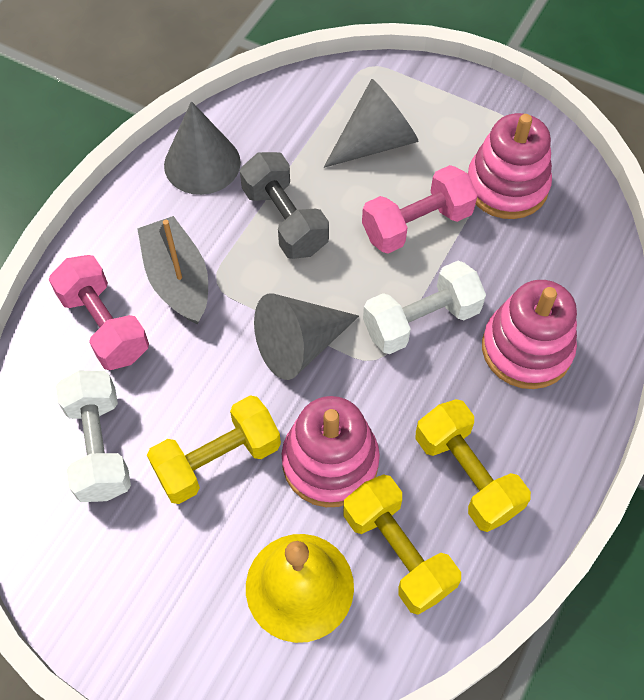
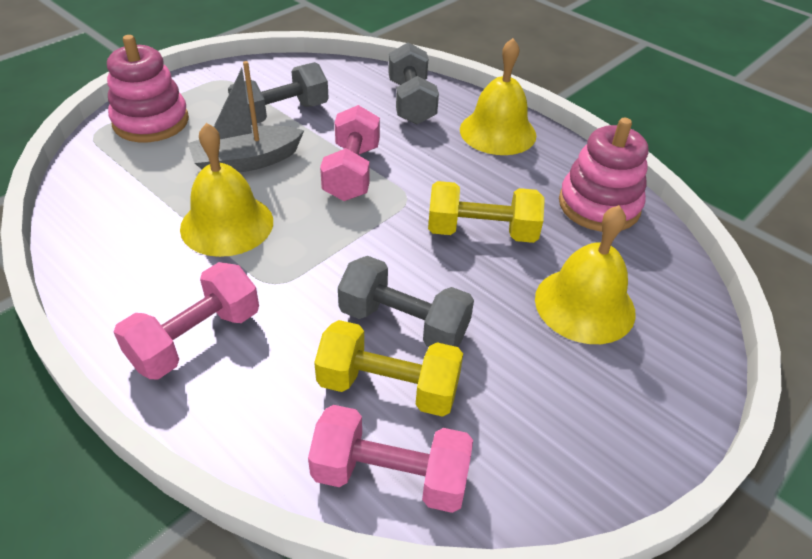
grey cone: 3 -> 0
grey dumbbell: 1 -> 3
pink dumbbell: 2 -> 3
pink stacking toy: 3 -> 2
white dumbbell: 2 -> 0
yellow bell: 1 -> 3
yellow dumbbell: 3 -> 2

